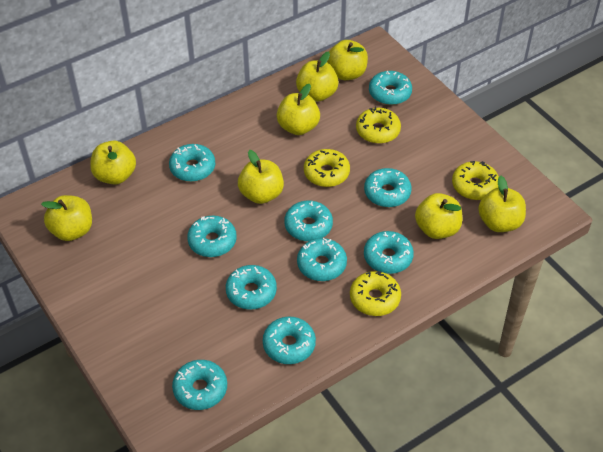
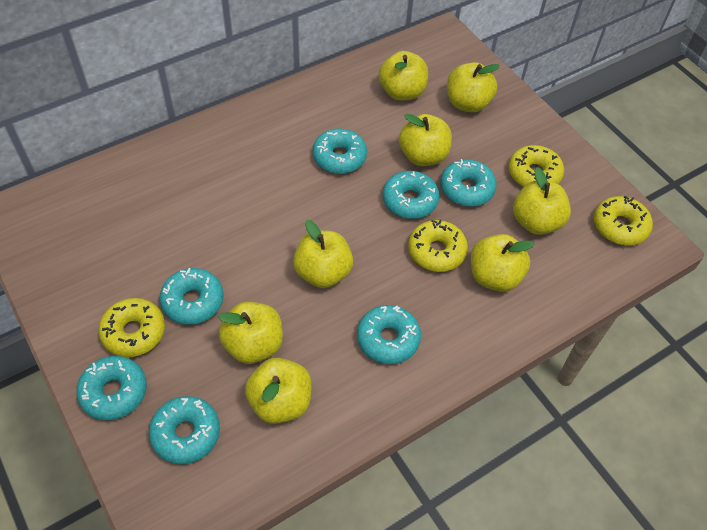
turquoise donut: 10 -> 7

